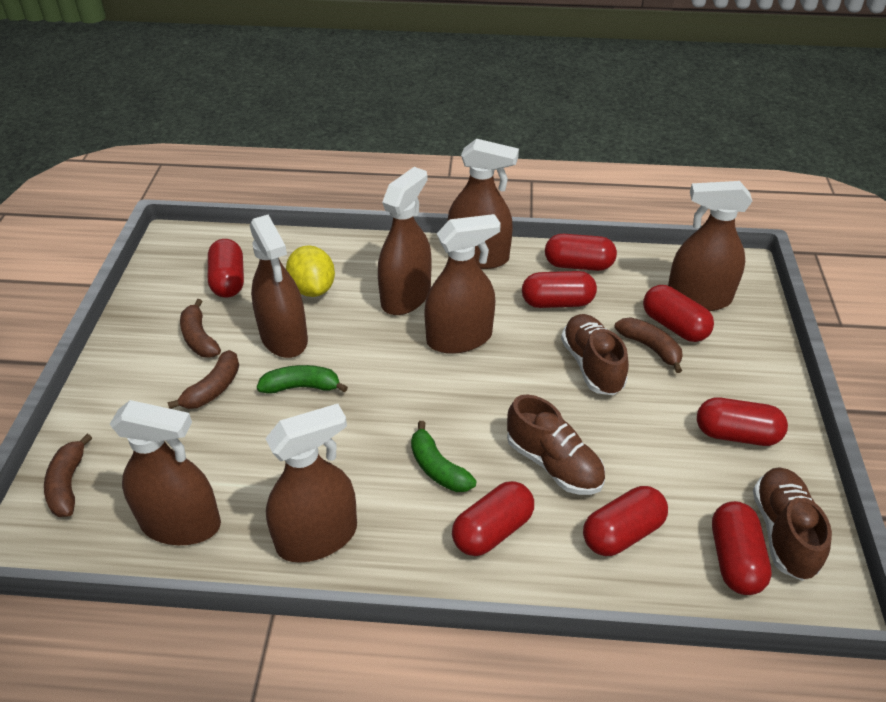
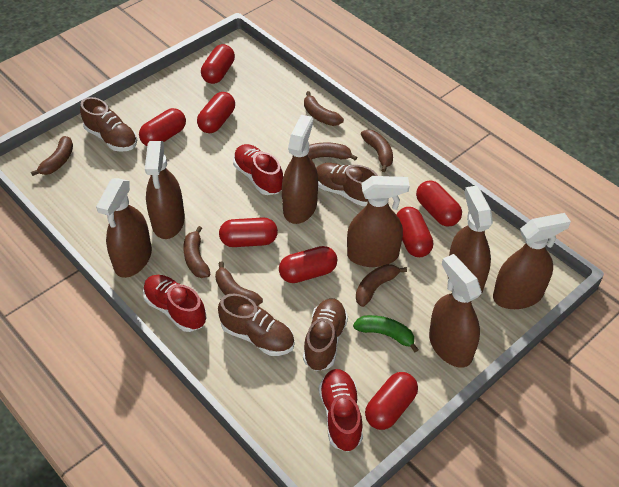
brown banana: 4 -> 7
brown shoe: 3 -> 4
green banana: 2 -> 1
red shoe: 0 -> 3
yellow lemon: 1 -> 0

